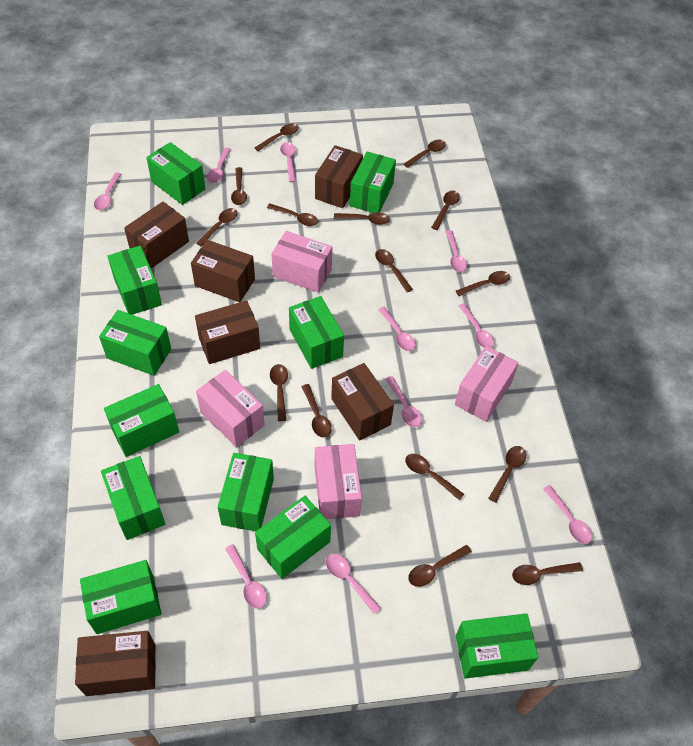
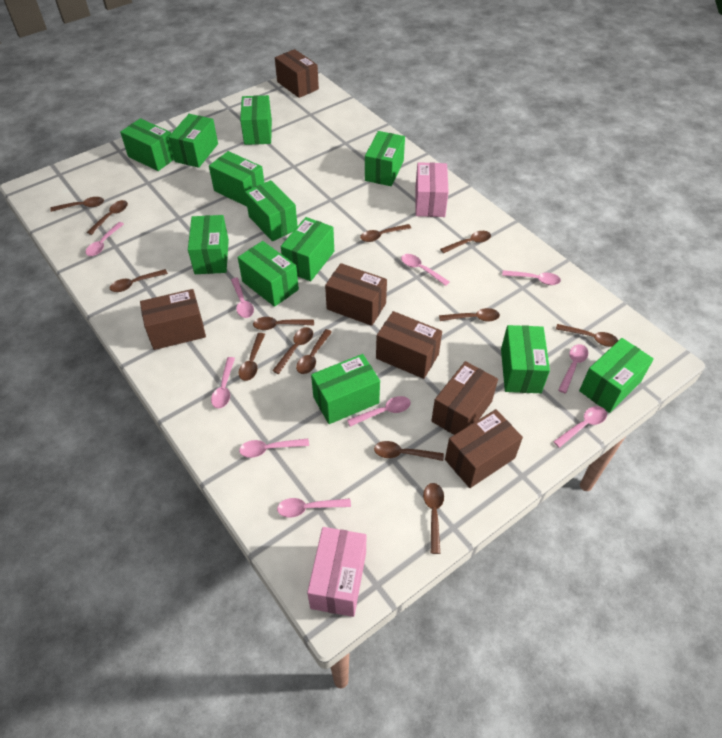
brown spoon: 15 -> 13
green box: 11 -> 12
pink box: 4 -> 2

